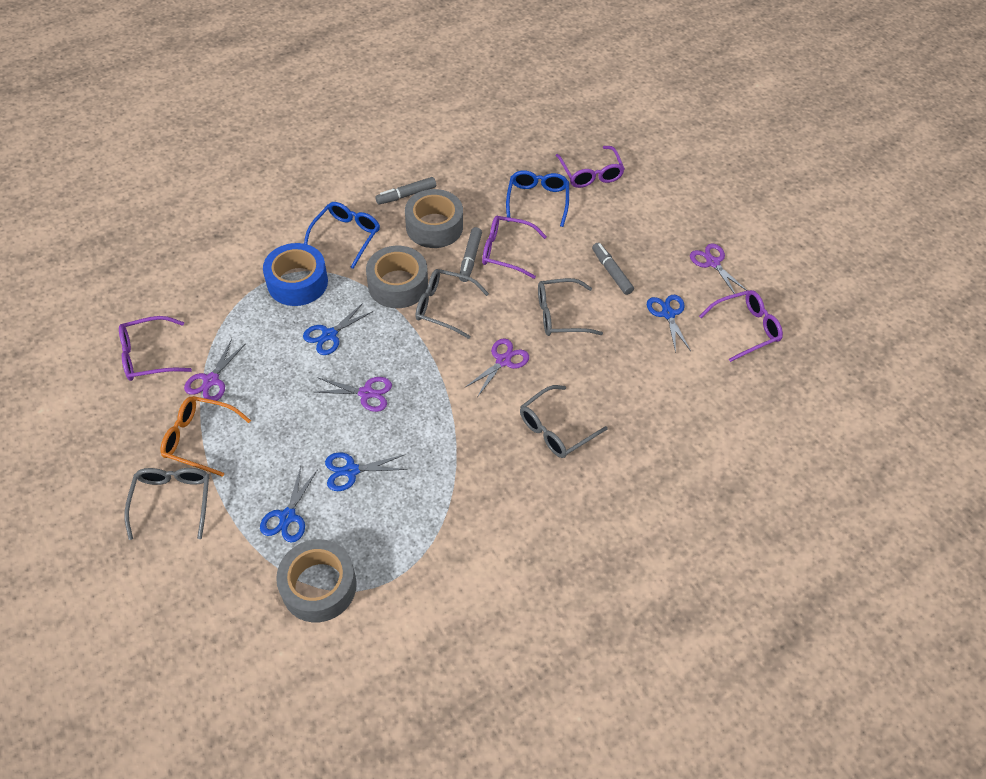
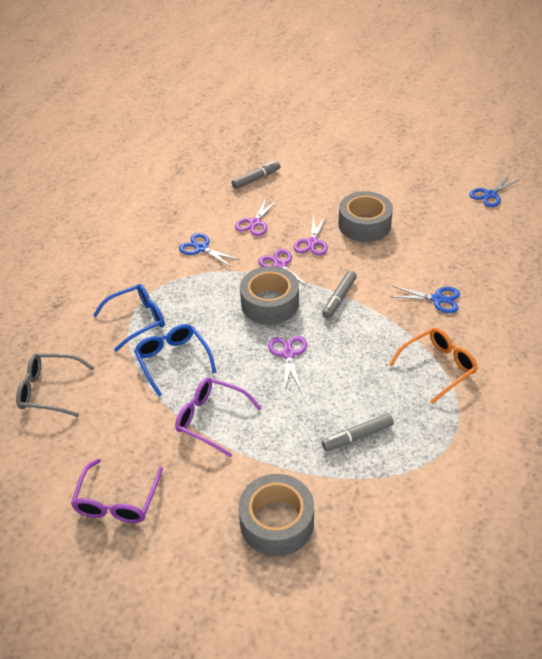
blue scissors: 4 -> 3
blue tape: 1 -> 0
grey glasses: 4 -> 1
purple glasses: 4 -> 2

